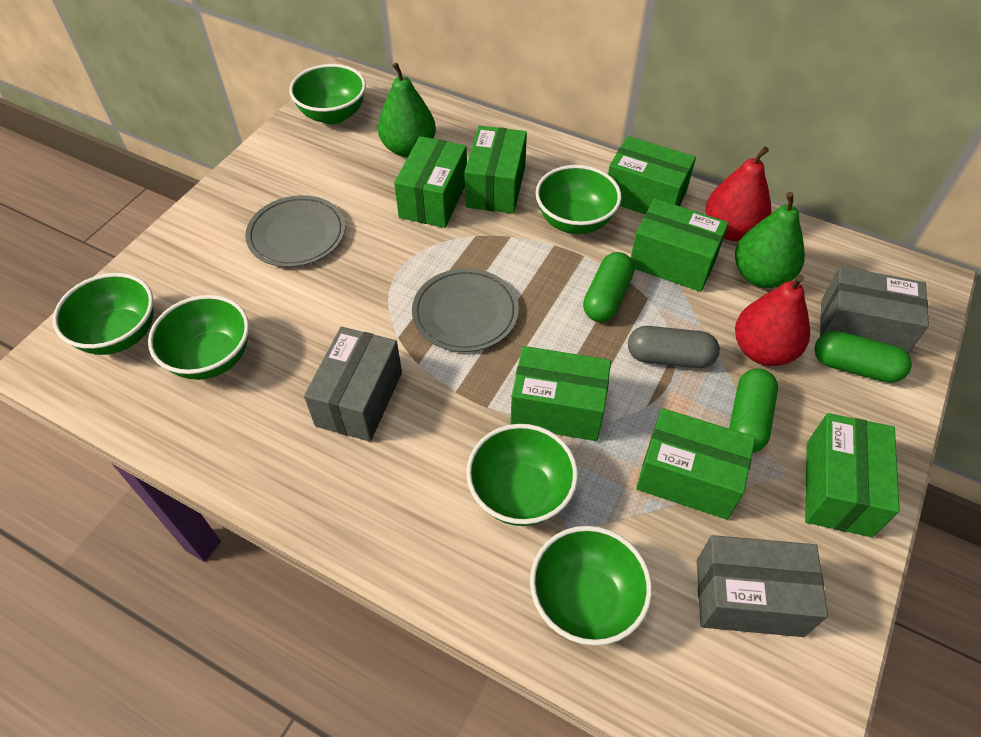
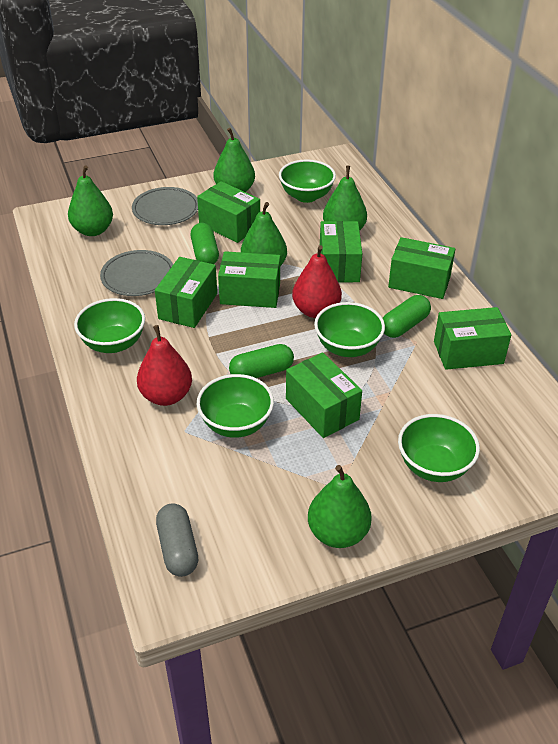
green bowl: 6 -> 5
green pear: 2 -> 5
grey box: 3 -> 0

